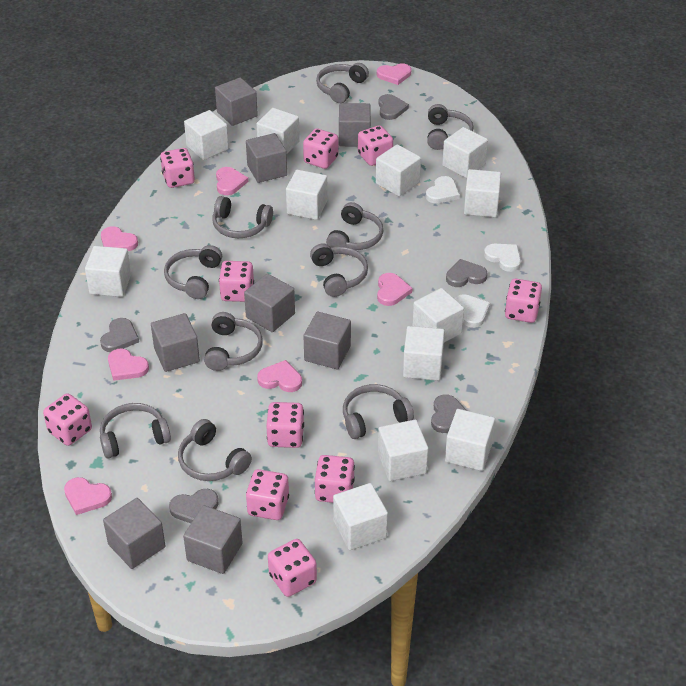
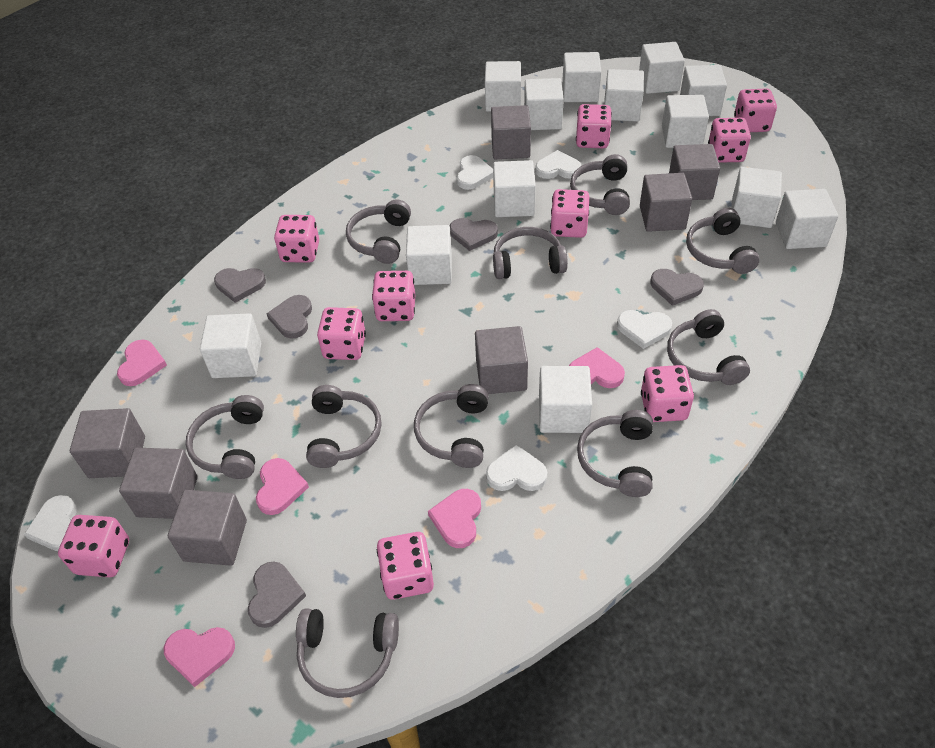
grey cube: 8 -> 7
pink heart: 7 -> 5
white cube: 12 -> 13
white heart: 3 -> 5

